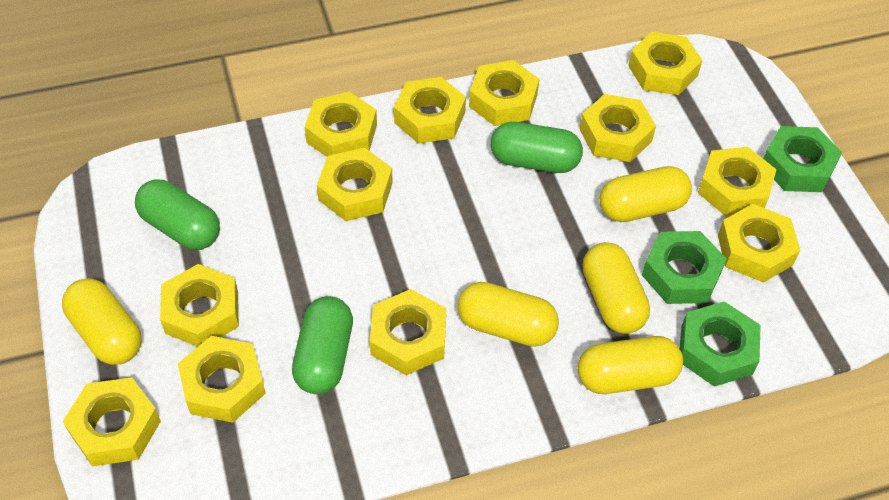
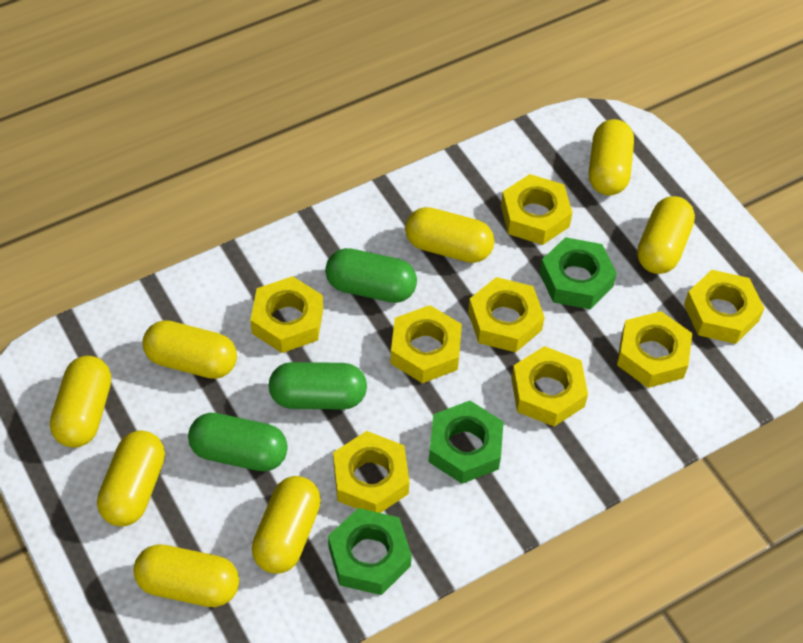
yellow capsule: 5 -> 8
yellow nut: 12 -> 8

